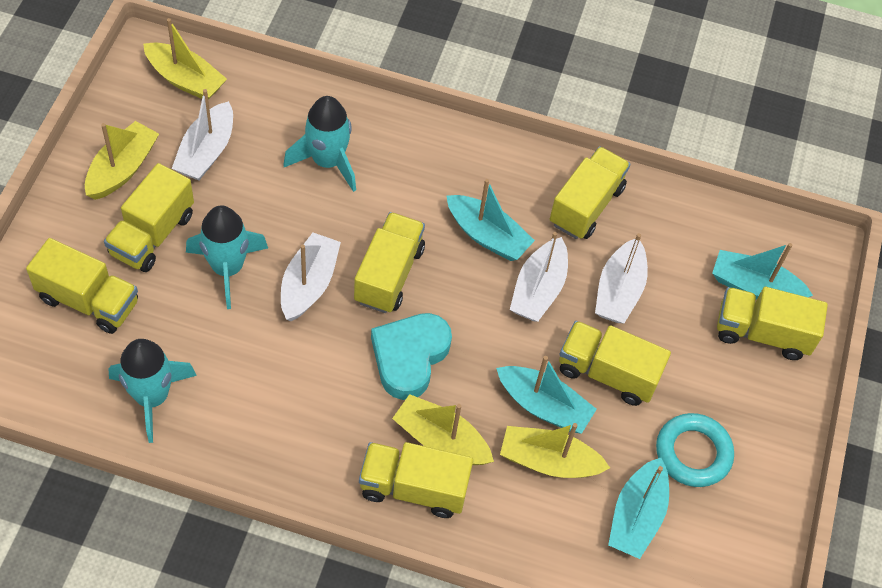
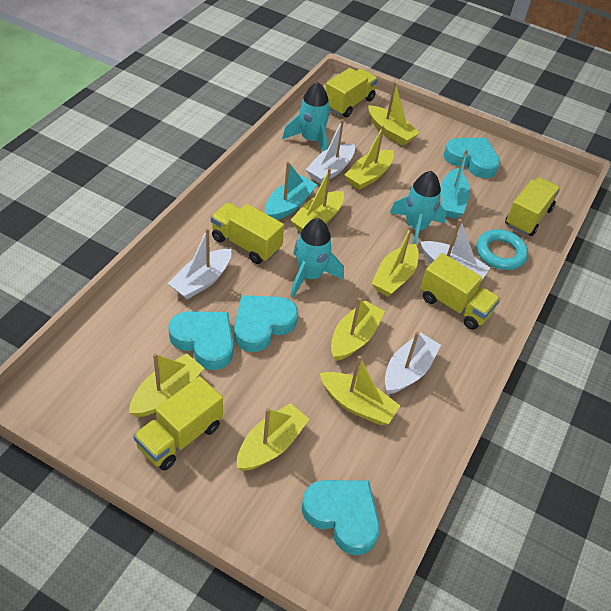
turquoise boat: 4 -> 2
turquoise heart: 1 -> 4
yellow boat: 4 -> 8
yellow truck: 7 -> 5

